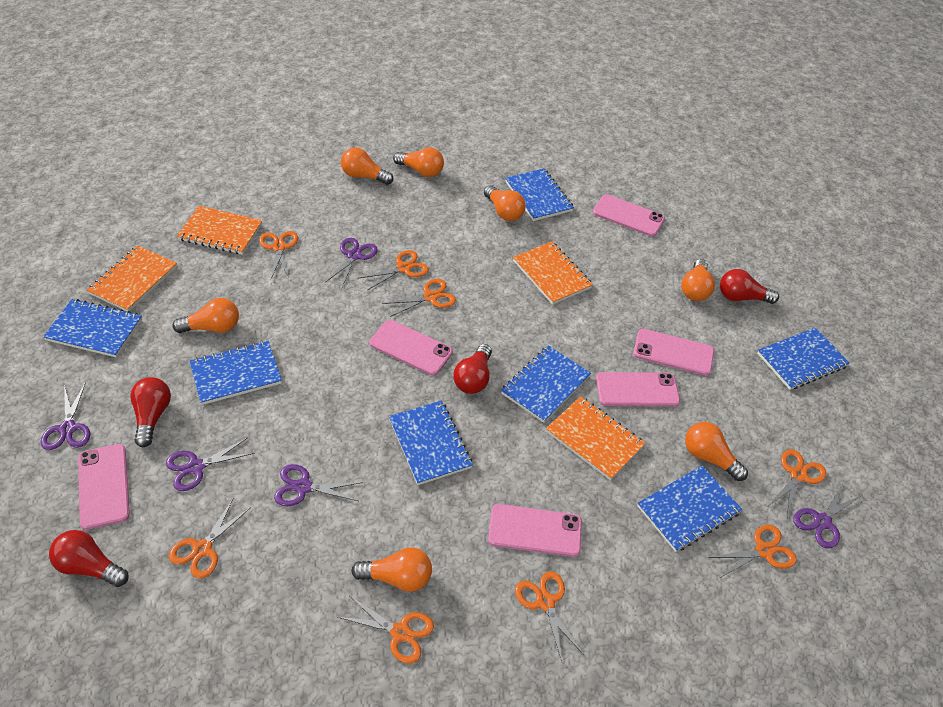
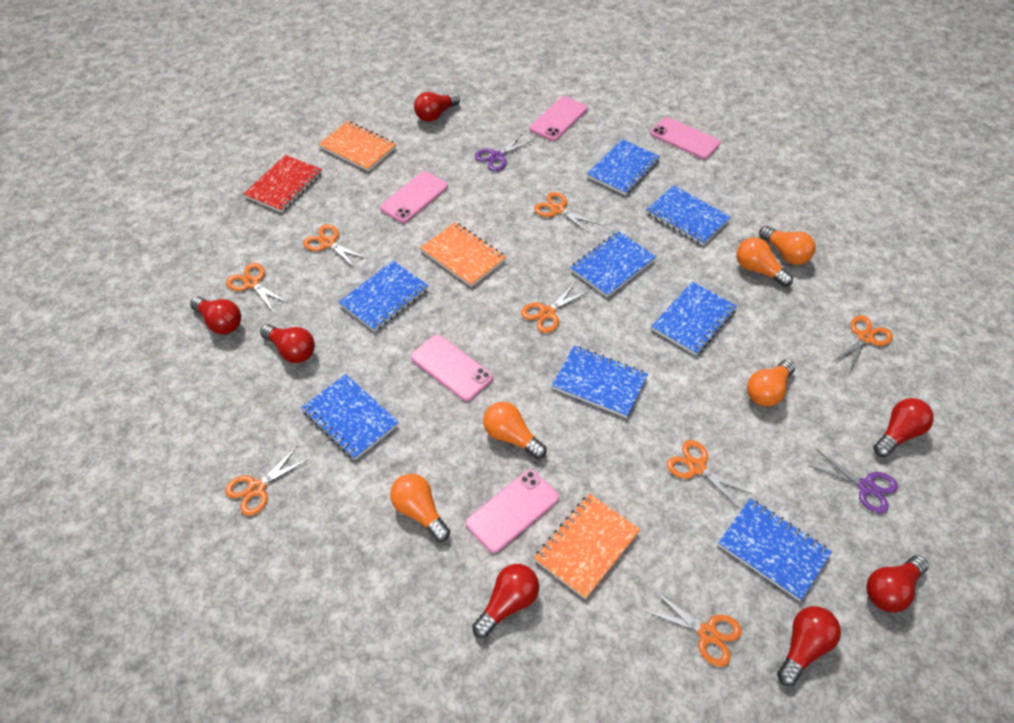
blue notebook: 7 -> 8
orange light bulb: 7 -> 5
orange notebook: 4 -> 3
pink phone: 6 -> 5
purple scissors: 5 -> 2
red light bulb: 4 -> 7
red notebook: 0 -> 1

